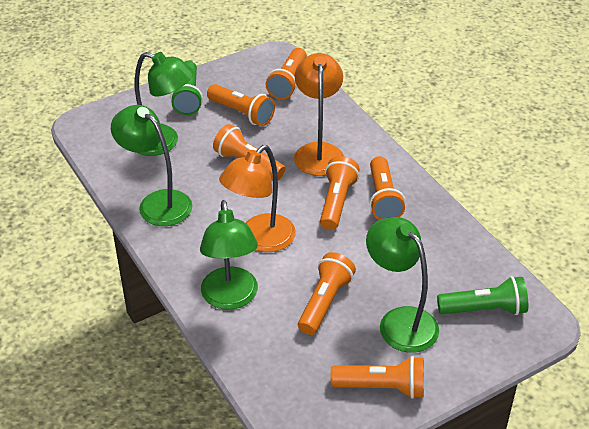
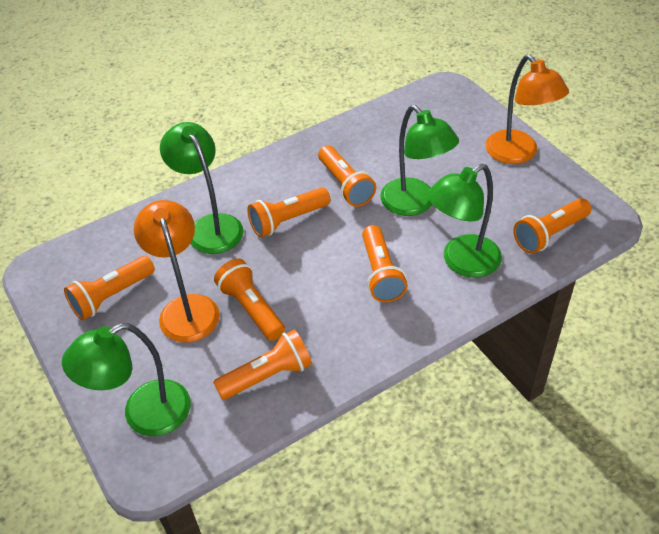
green flashlight: 2 -> 0

